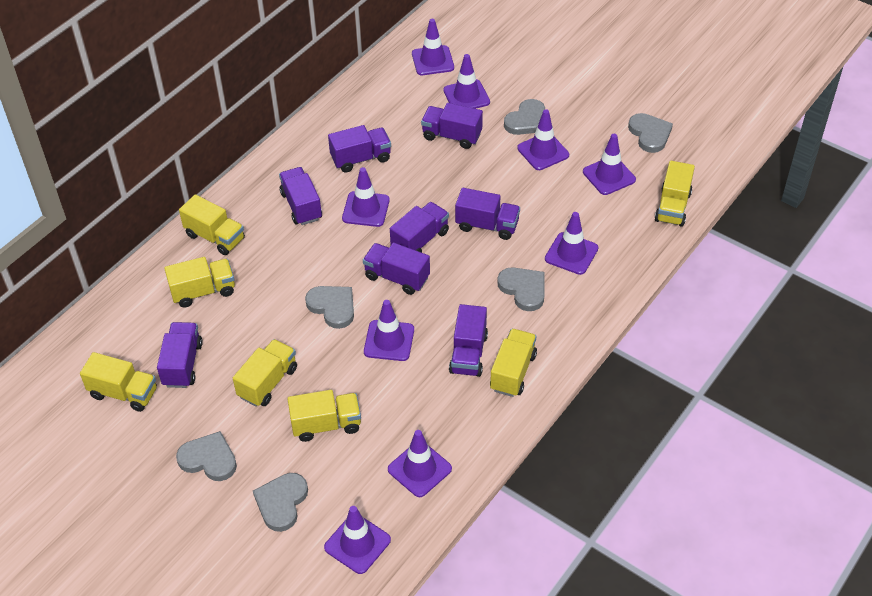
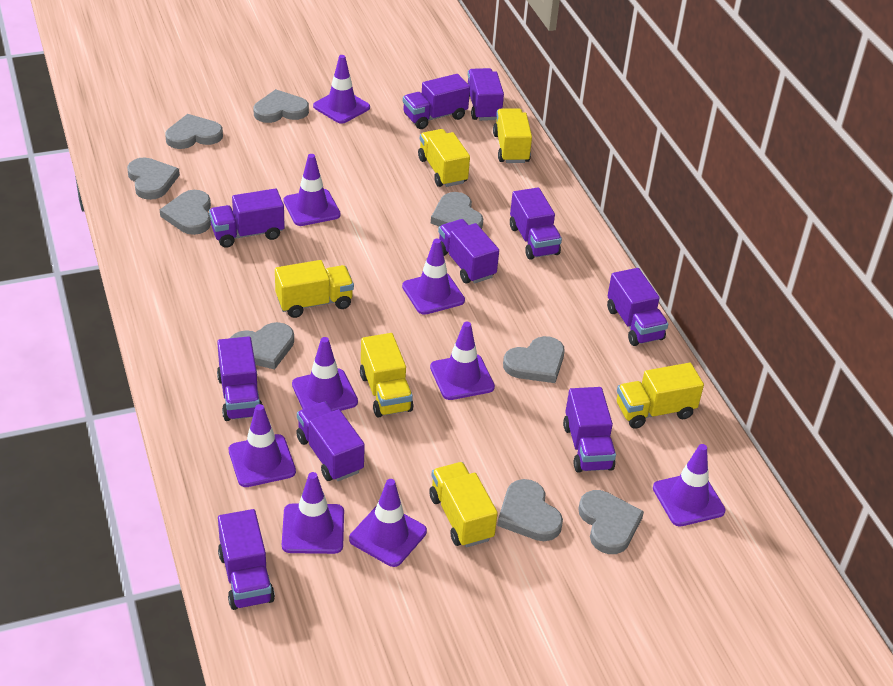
grey heart: 6 -> 9
purple truck: 8 -> 10
yellow truck: 7 -> 6

